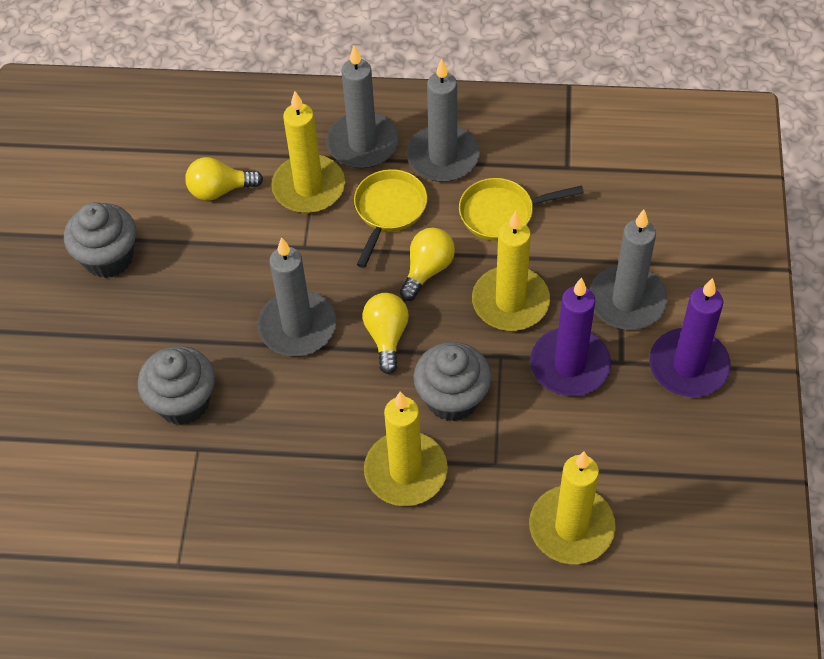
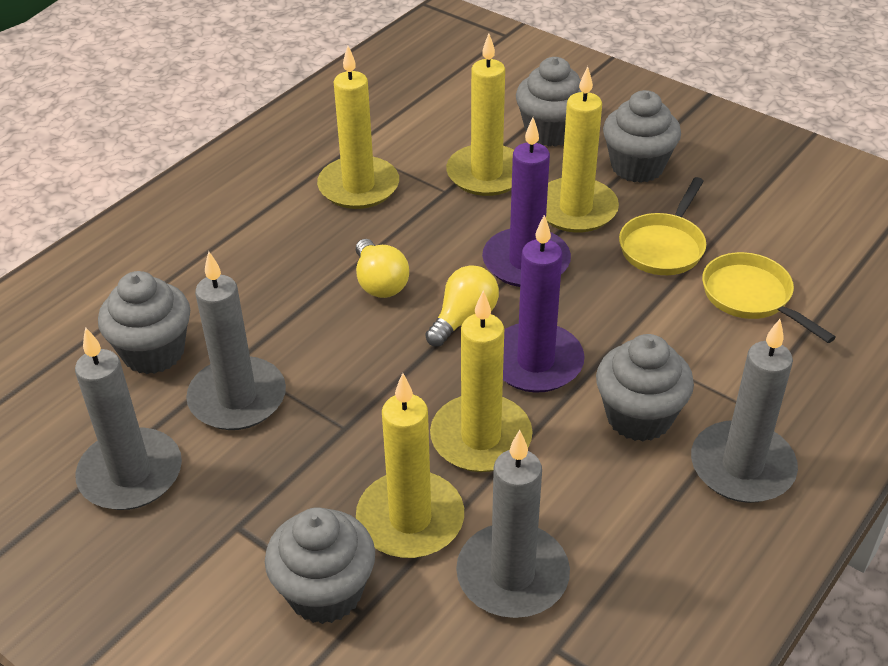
grey cupcake: 3 -> 5
yellow candle: 4 -> 5
yellow light bulb: 3 -> 2

